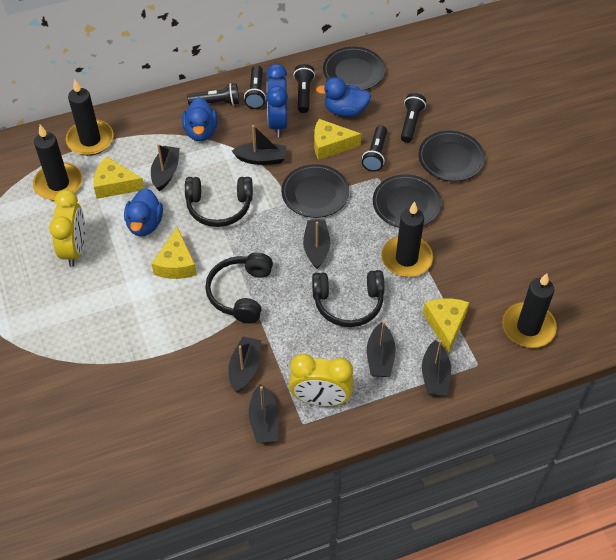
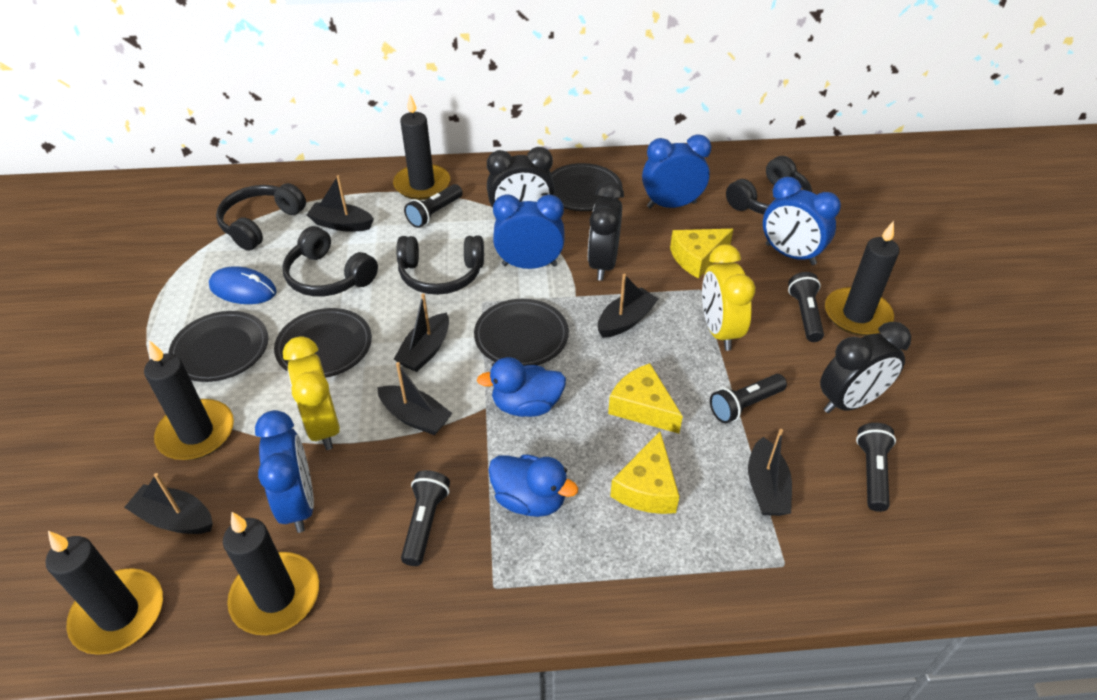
black boat: 7 -> 6
black candle: 4 -> 5
black clock: 0 -> 3
black headphones: 3 -> 4
blue clock: 1 -> 4
blue duck: 3 -> 2
blue mouse: 0 -> 1
yellow cheese: 4 -> 3

